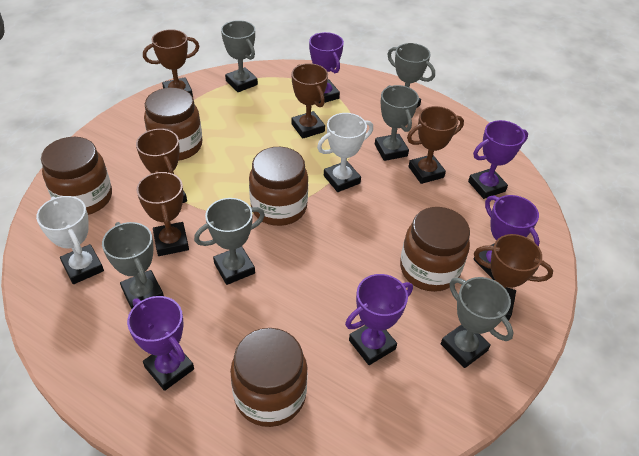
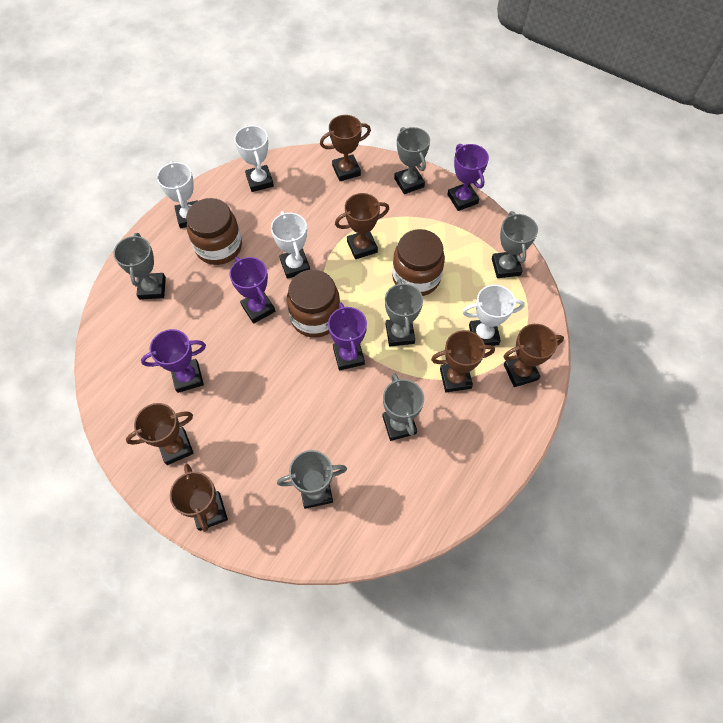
brown jar: 5 -> 3
purple trophy: 5 -> 4
white trophy: 2 -> 4

